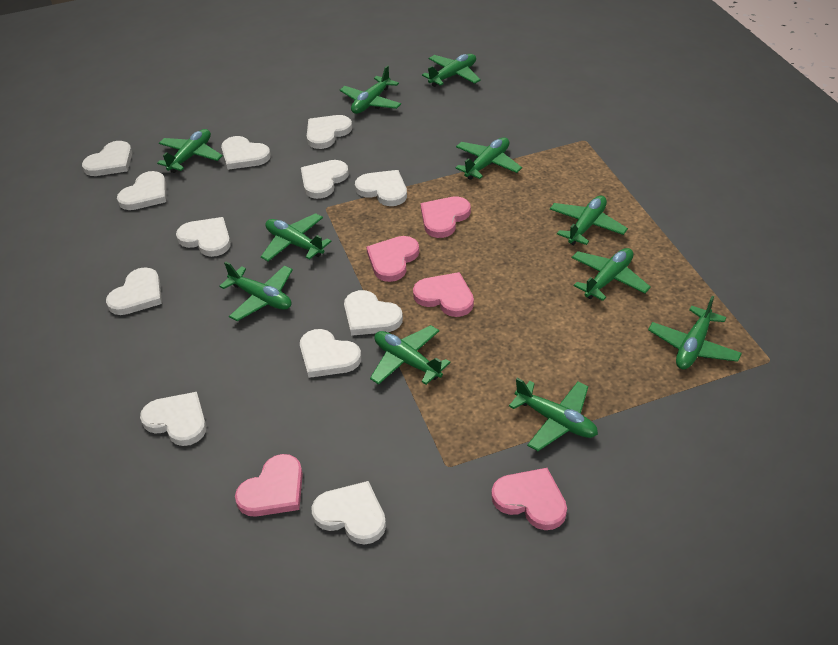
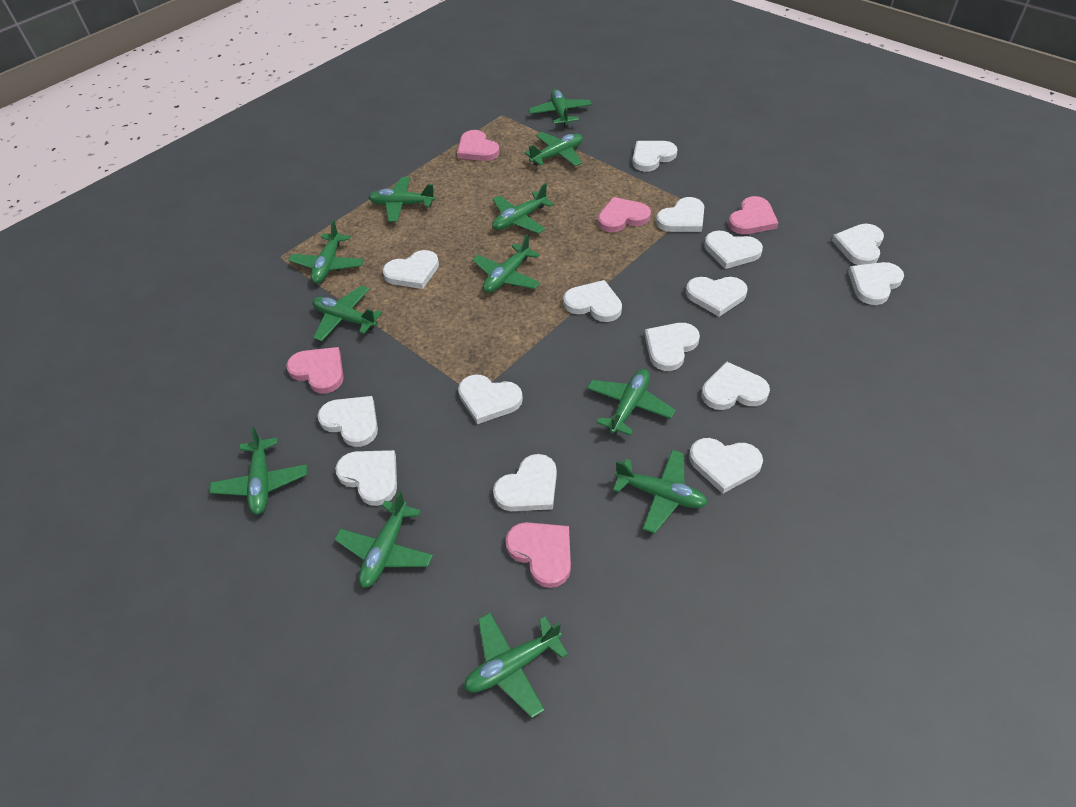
green plane: 11 -> 12
white heart: 12 -> 15

